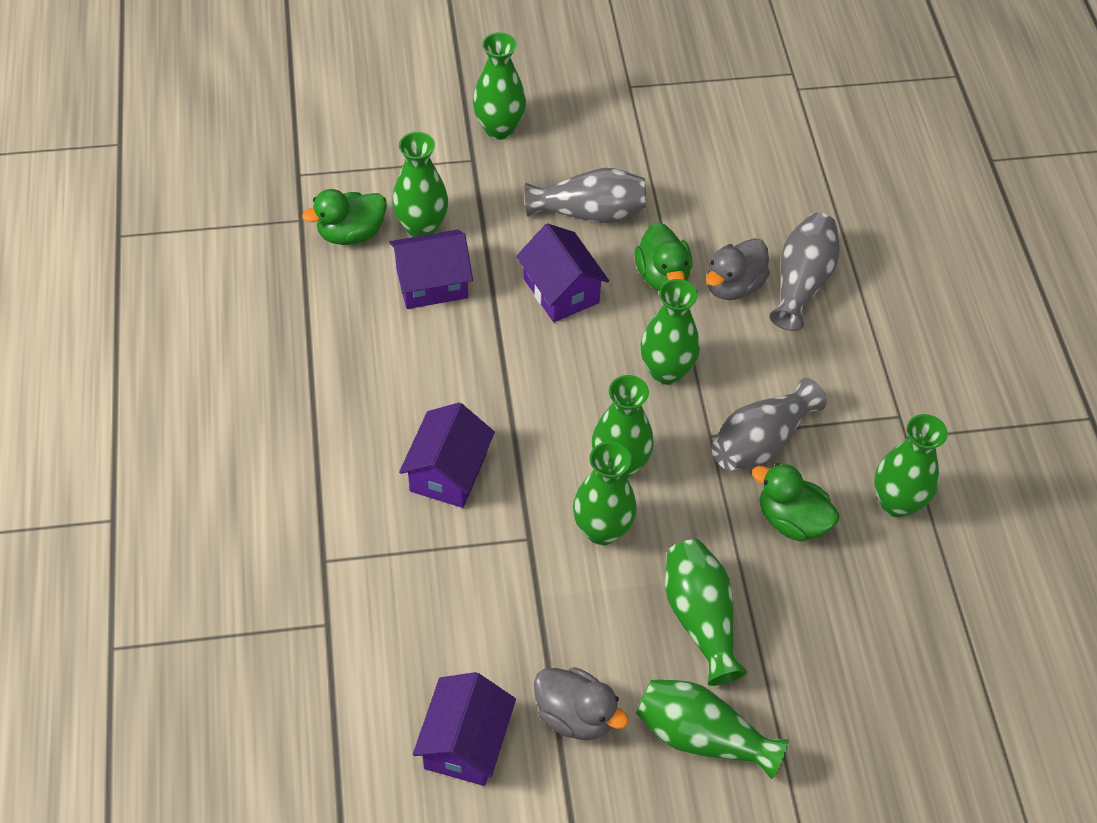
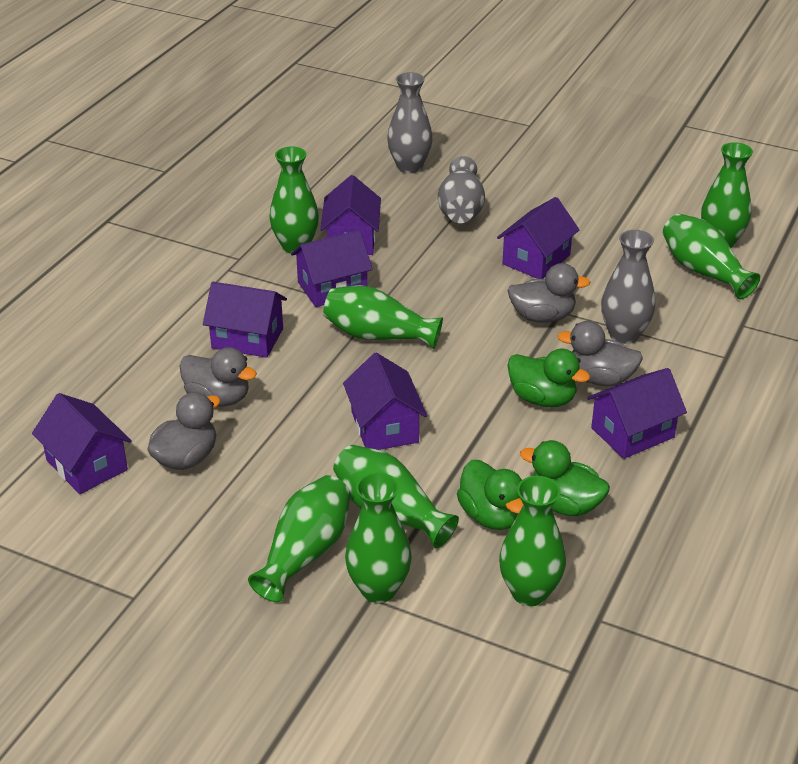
grey duck: 2 -> 4
purple house: 4 -> 7

